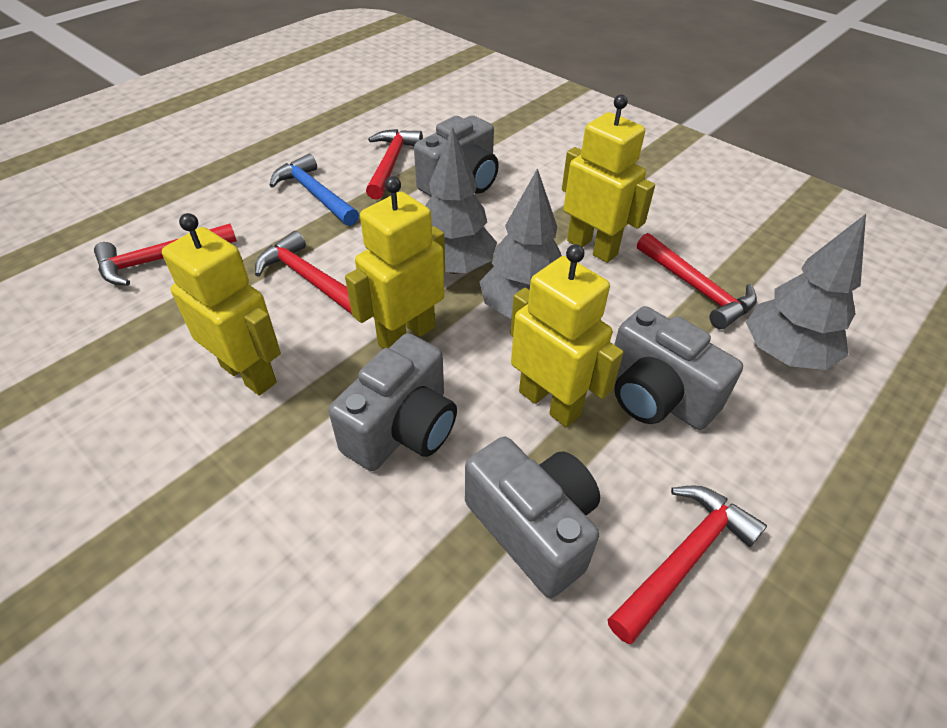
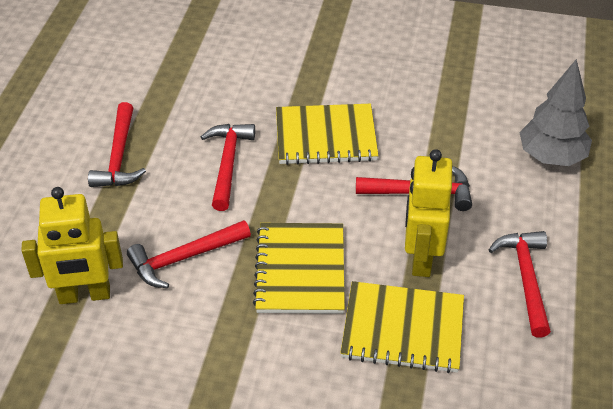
blue hammer: 1 -> 0
grey camera: 4 -> 0
grey tree: 3 -> 1
yellow notebook: 0 -> 3
yellow robot: 4 -> 2

